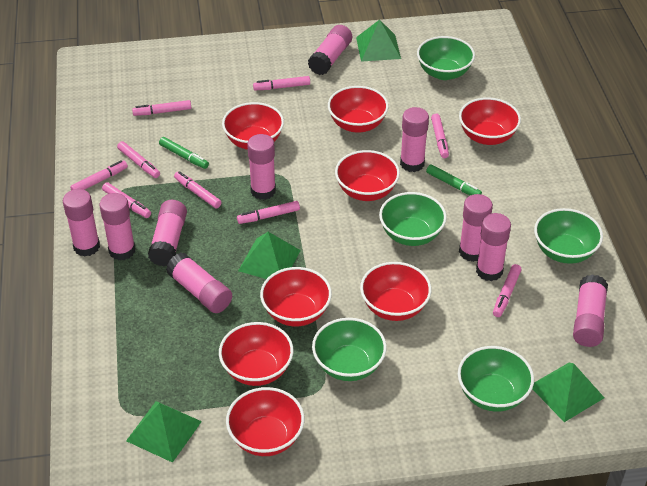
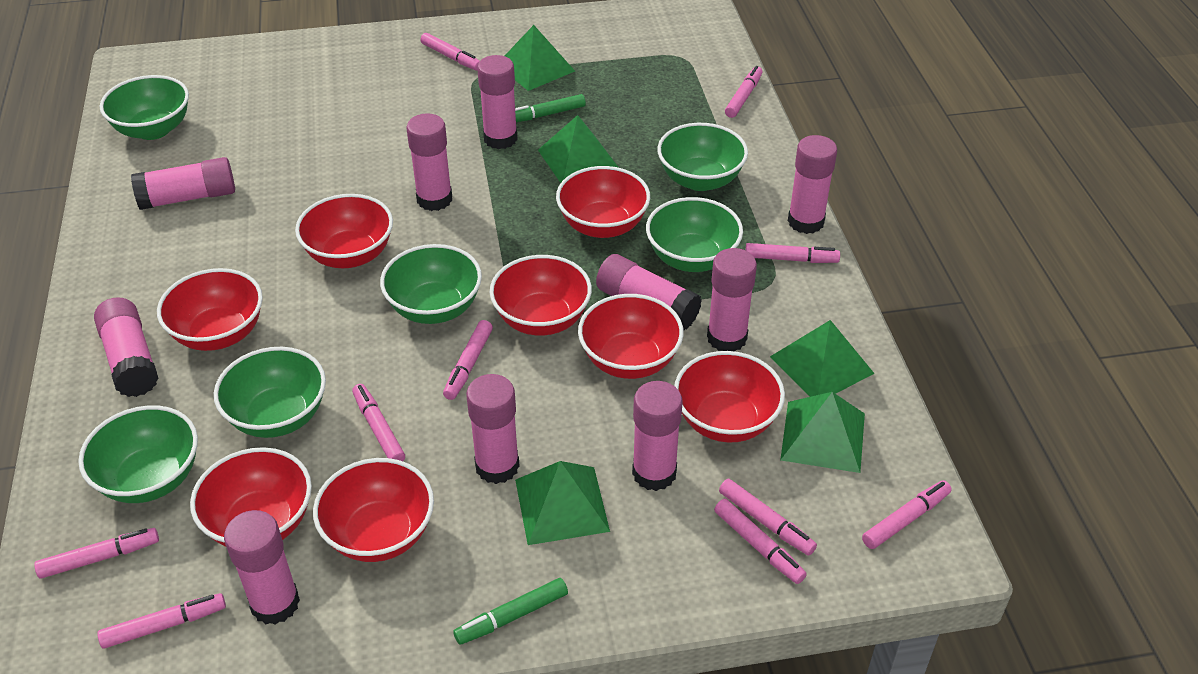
green bowl: 5 -> 6
green pyramid: 4 -> 5
pink marker: 9 -> 10

